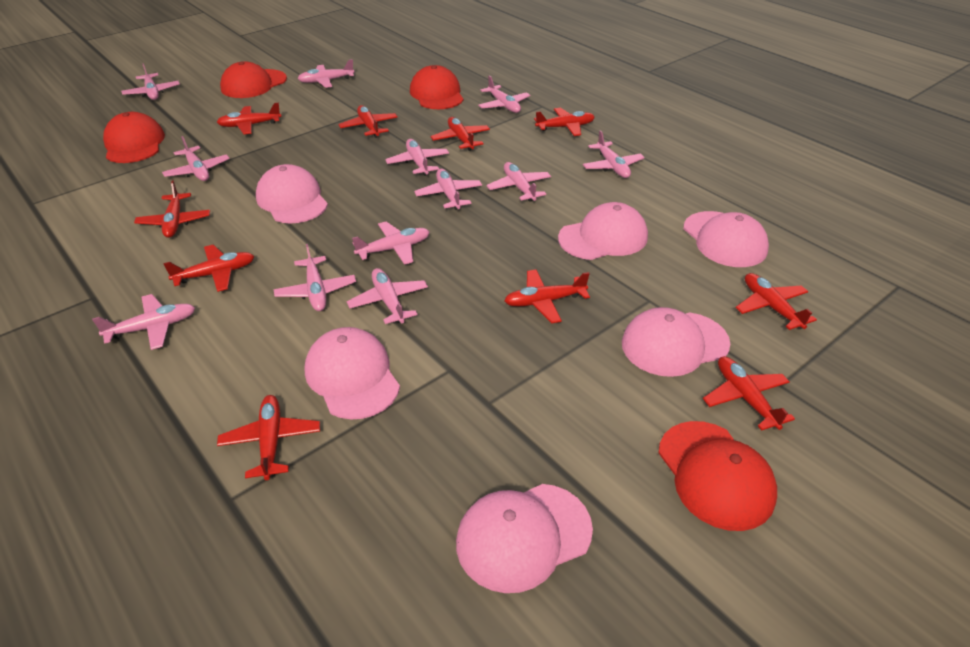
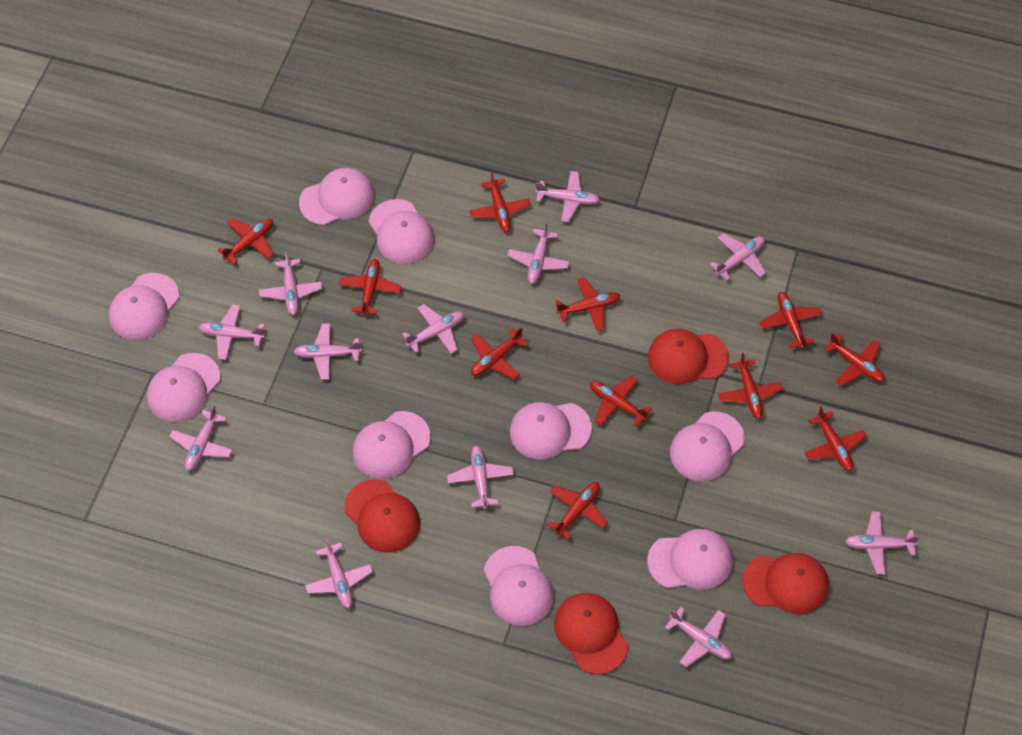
pink cap: 6 -> 9
red plane: 10 -> 11

